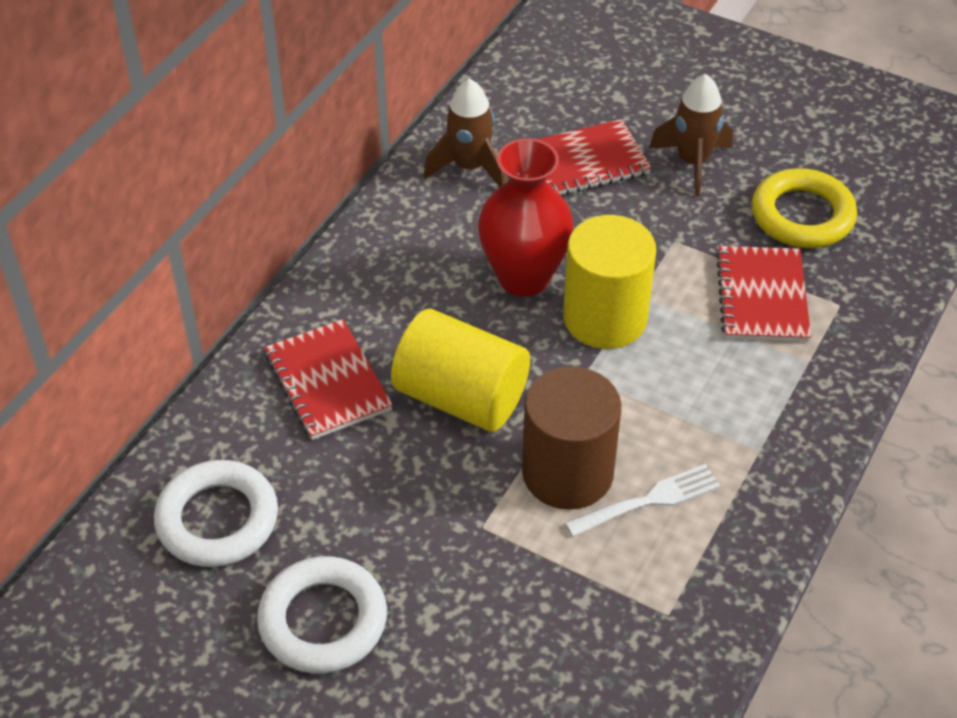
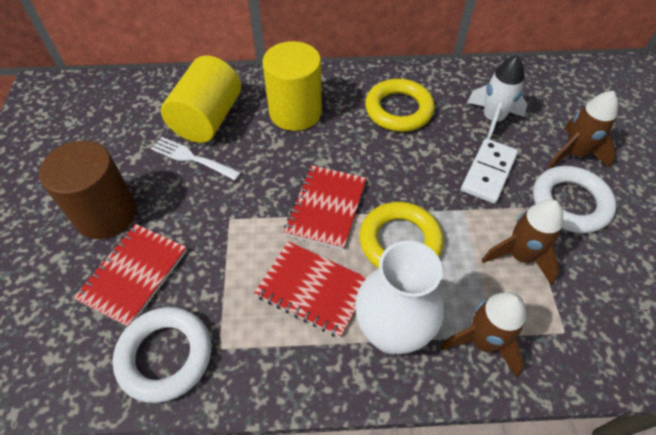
brown rocket: 2 -> 3
red vase: 1 -> 0
white domino: 0 -> 1
white rocket: 0 -> 1
white vase: 0 -> 1
yellow ring: 1 -> 2

